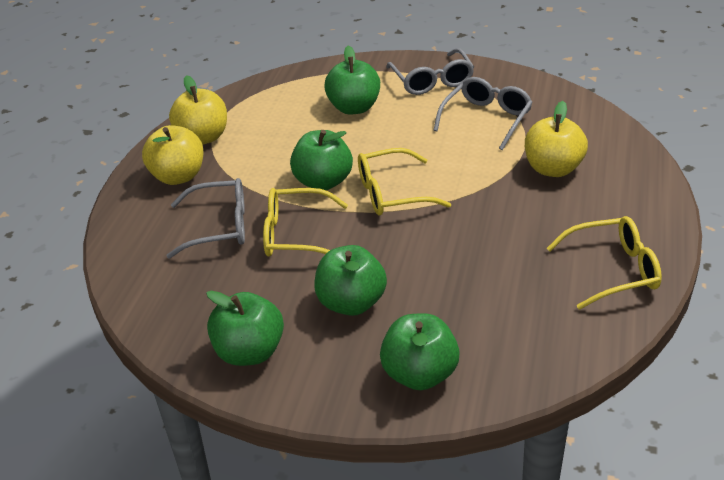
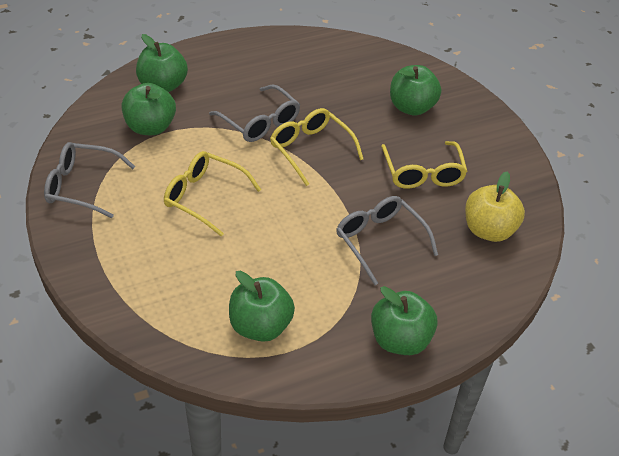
yellow apple: 3 -> 1

